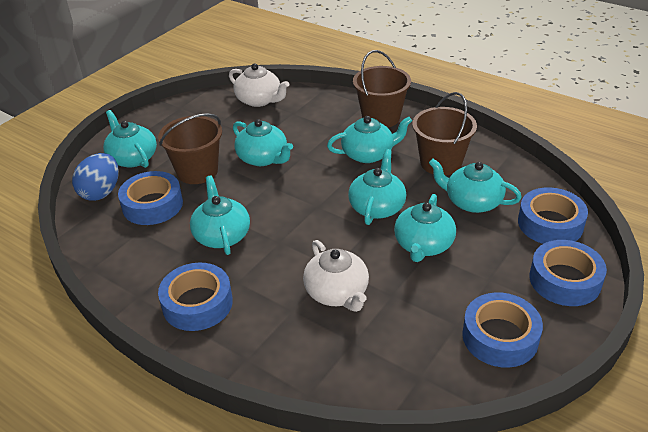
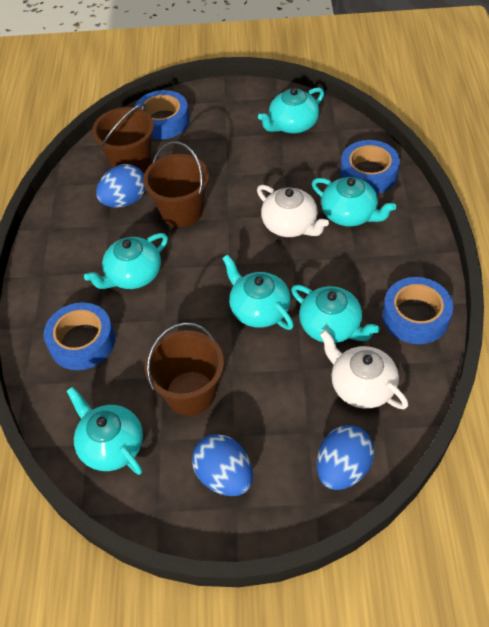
blue egg: 1 -> 3
blue tape: 5 -> 4
turquoise teapot: 7 -> 6

